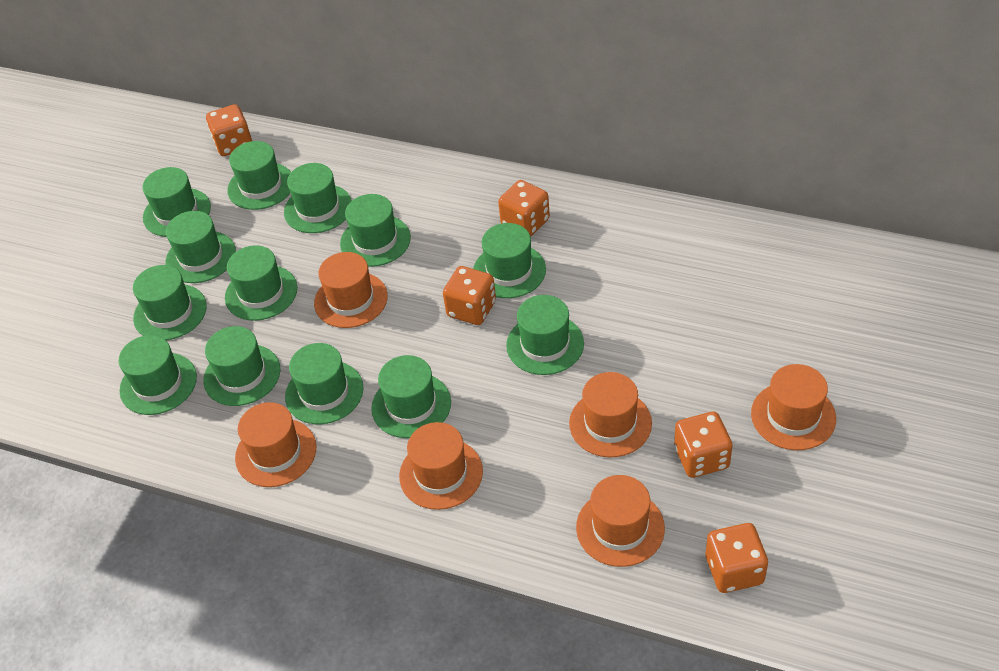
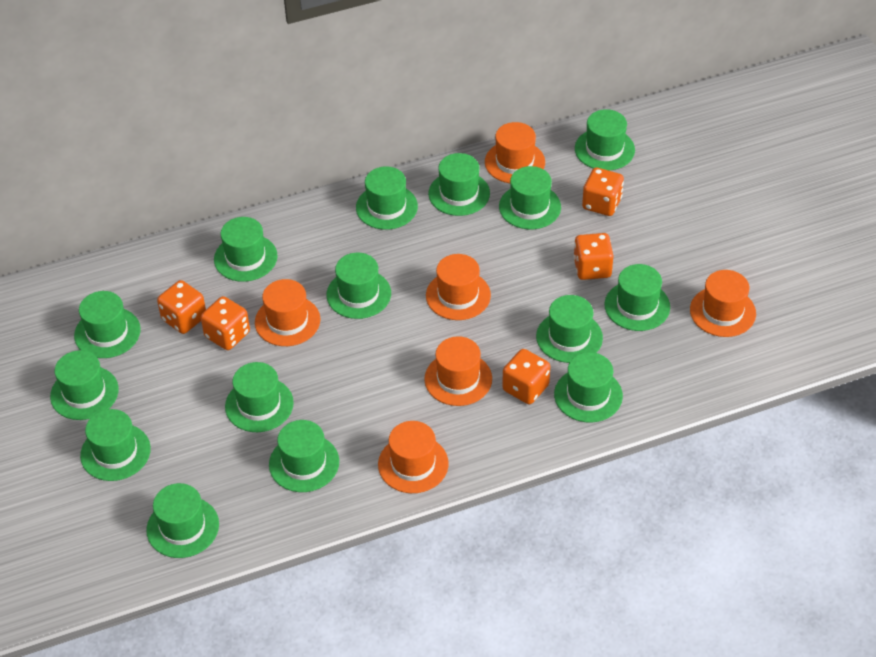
green hat: 13 -> 15

